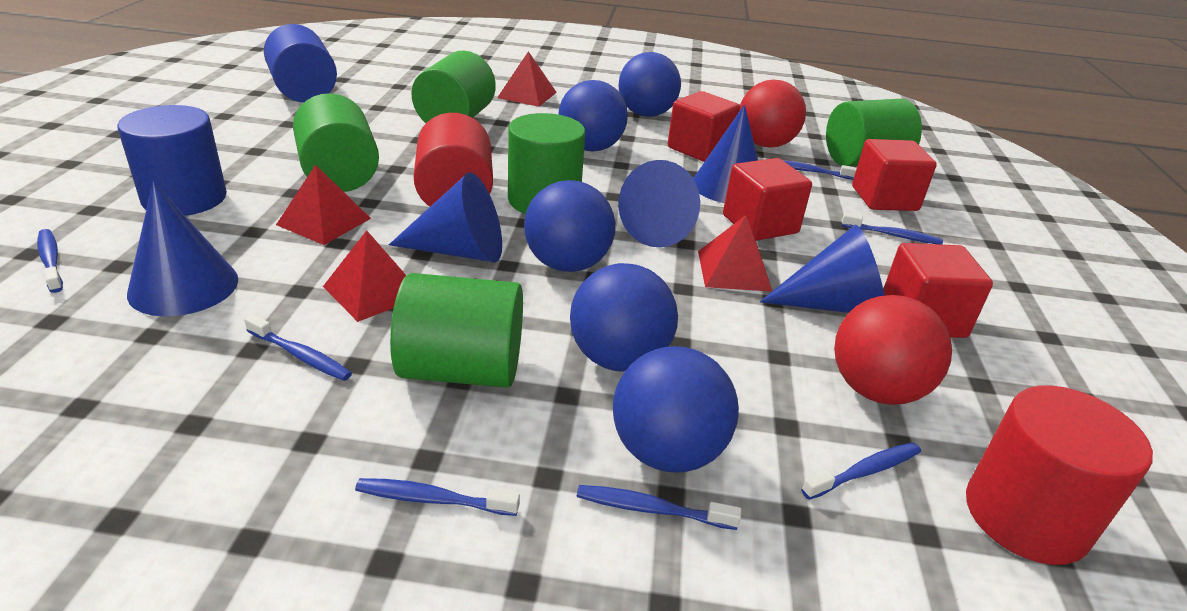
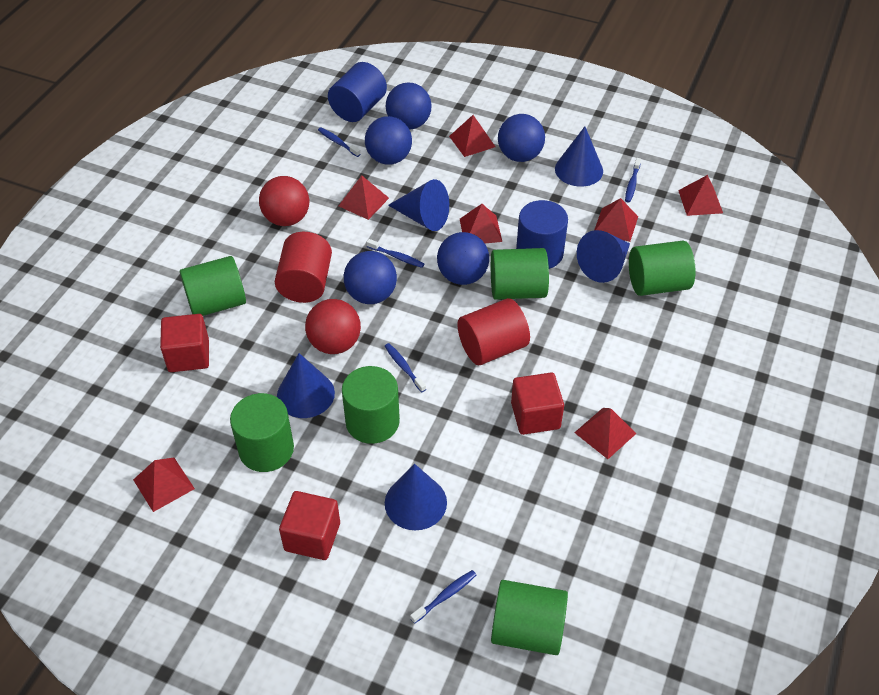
blue toothbrush: 7 -> 5
green cylinder: 5 -> 6
red cube: 4 -> 3
red pyramid: 4 -> 7

